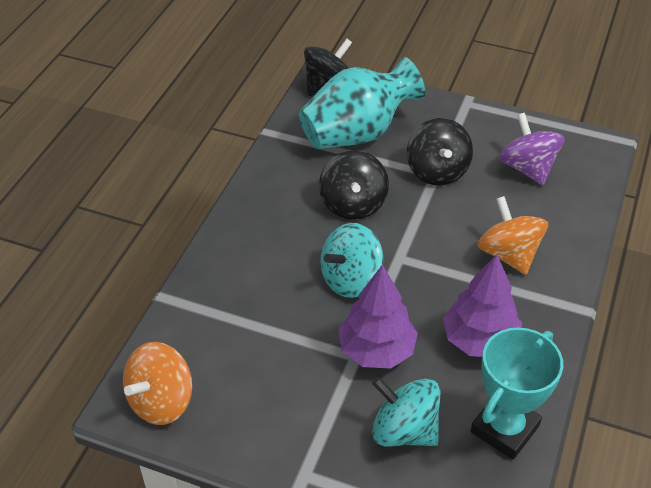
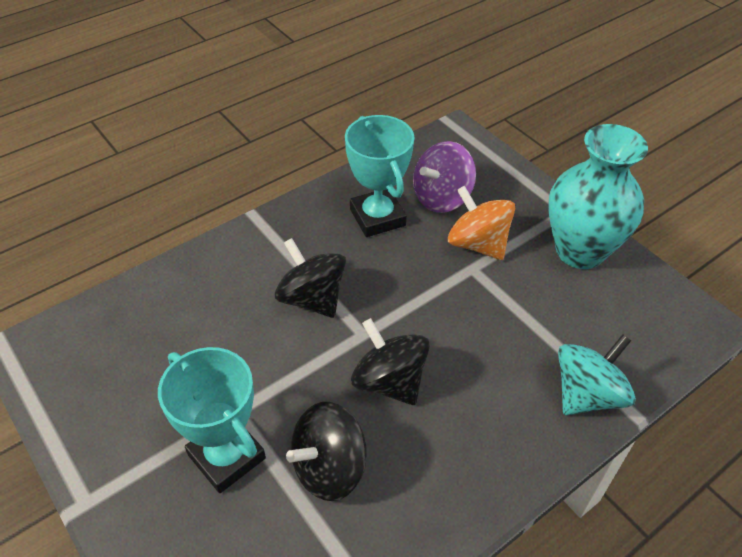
orange spinning top: 2 -> 1
purple tree: 2 -> 0
turquoise spinning top: 2 -> 1
turquoise trophy: 1 -> 2

